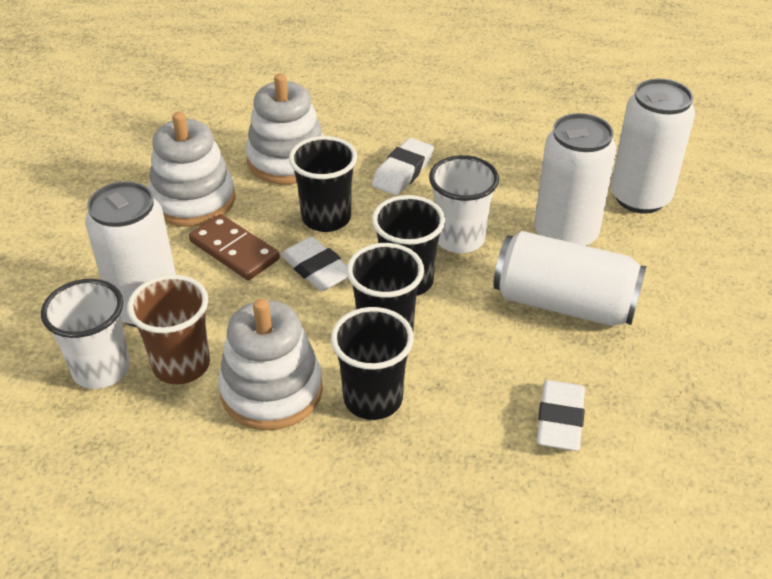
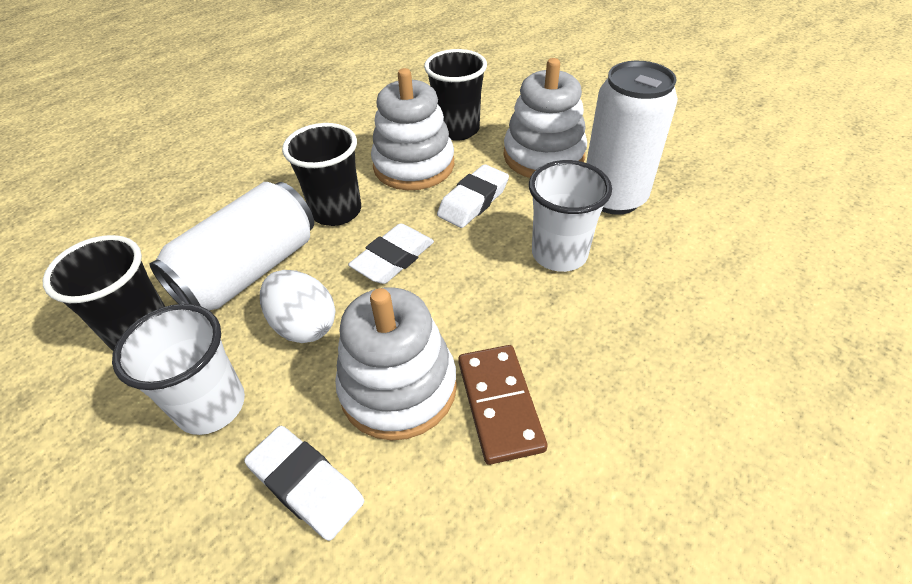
black cup: 4 -> 3
brown cup: 1 -> 0
white can: 4 -> 2
white egg: 0 -> 1

